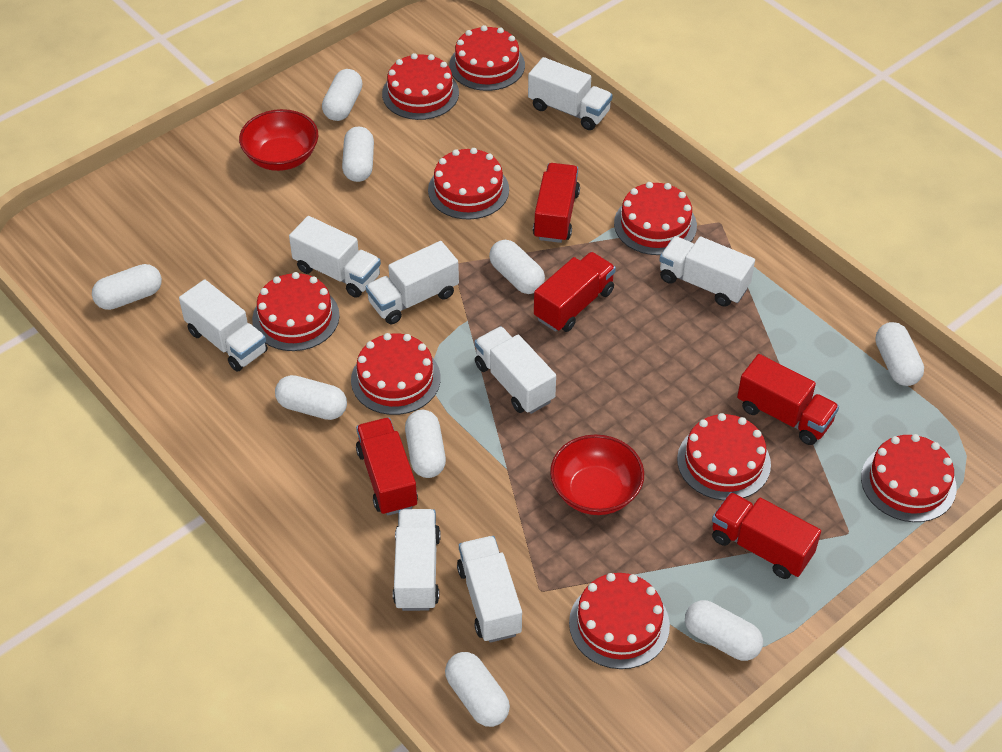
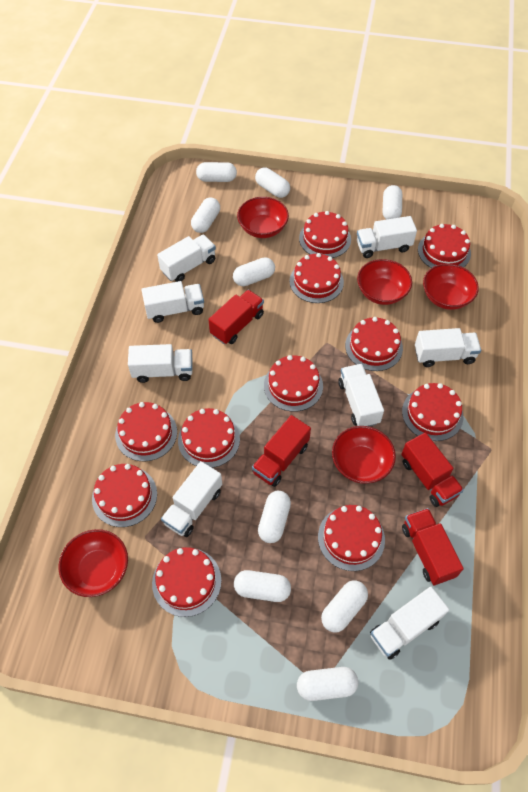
red bowl: 2 -> 5
red cake: 9 -> 11
red truck: 5 -> 4

